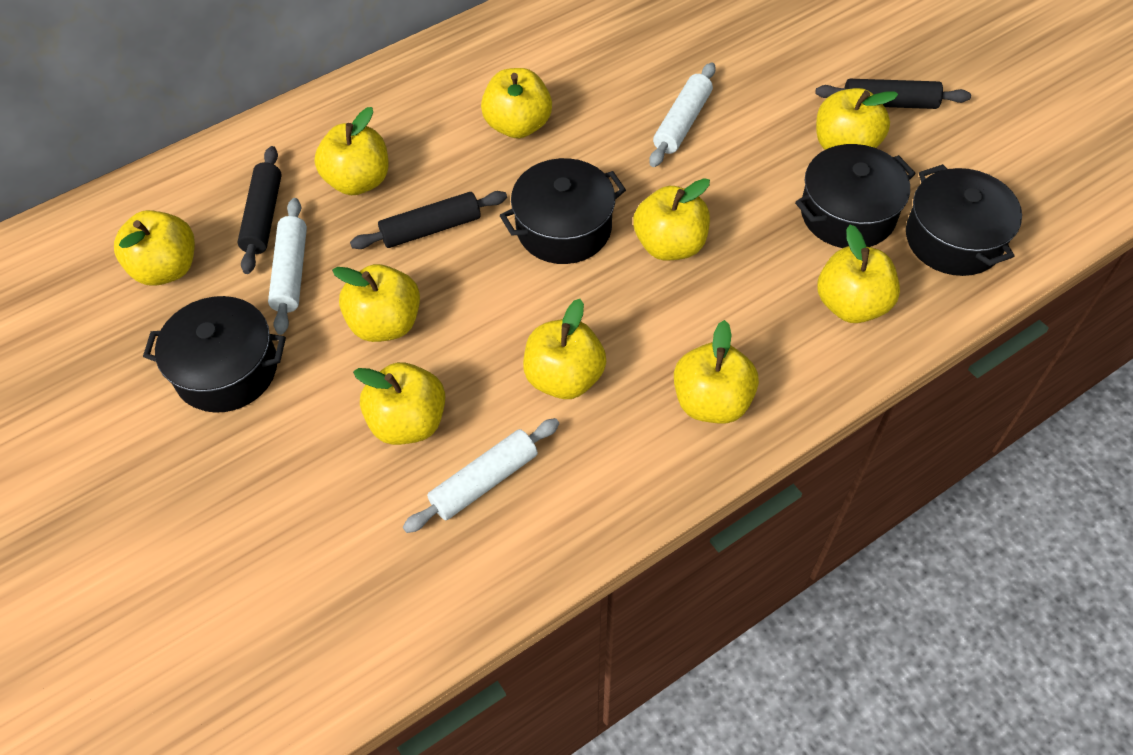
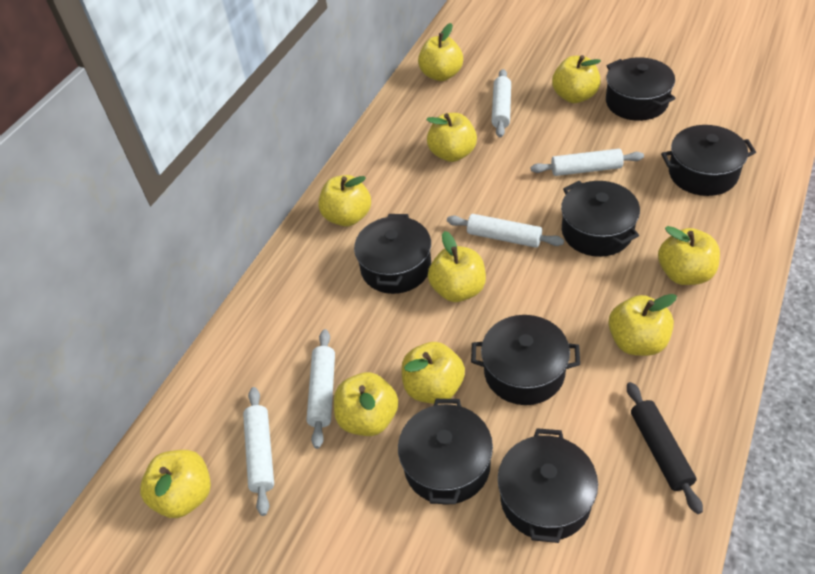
black pot: 4 -> 7
black rolling pin: 3 -> 1
white rolling pin: 3 -> 5

